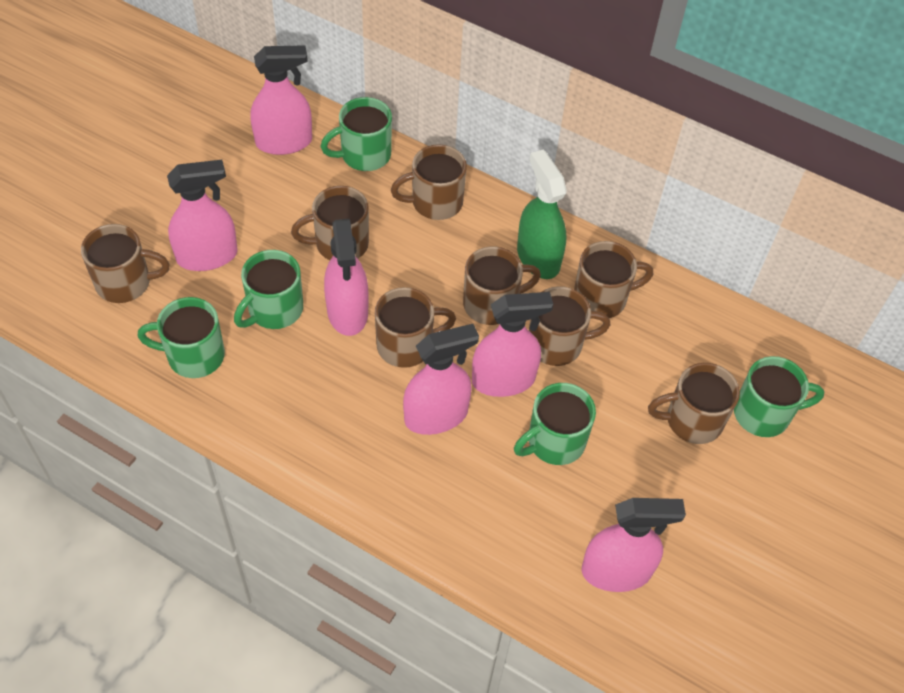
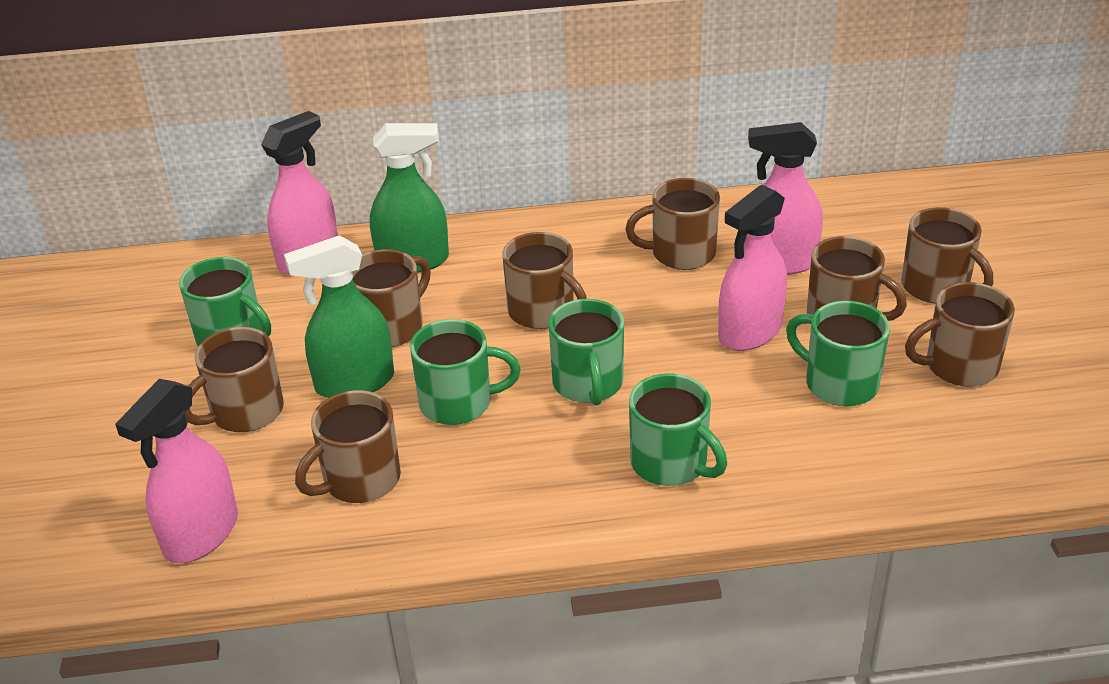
green spray bottle: 1 -> 2
pink spray bottle: 6 -> 4

